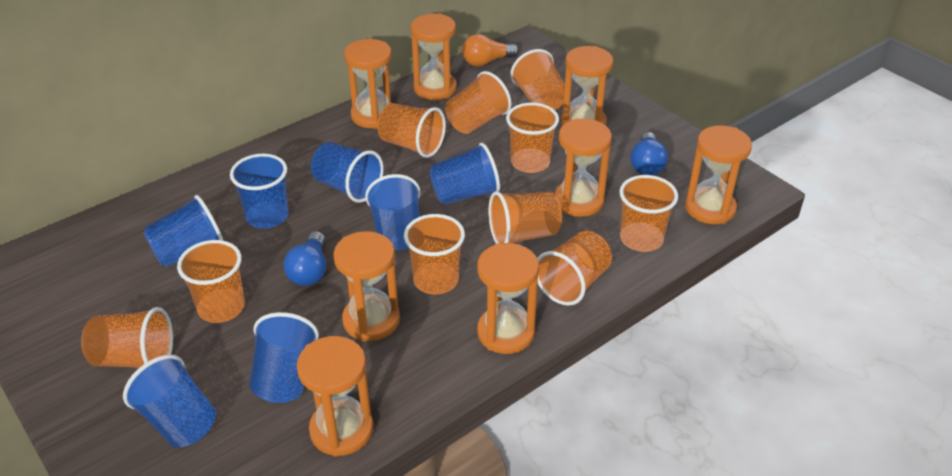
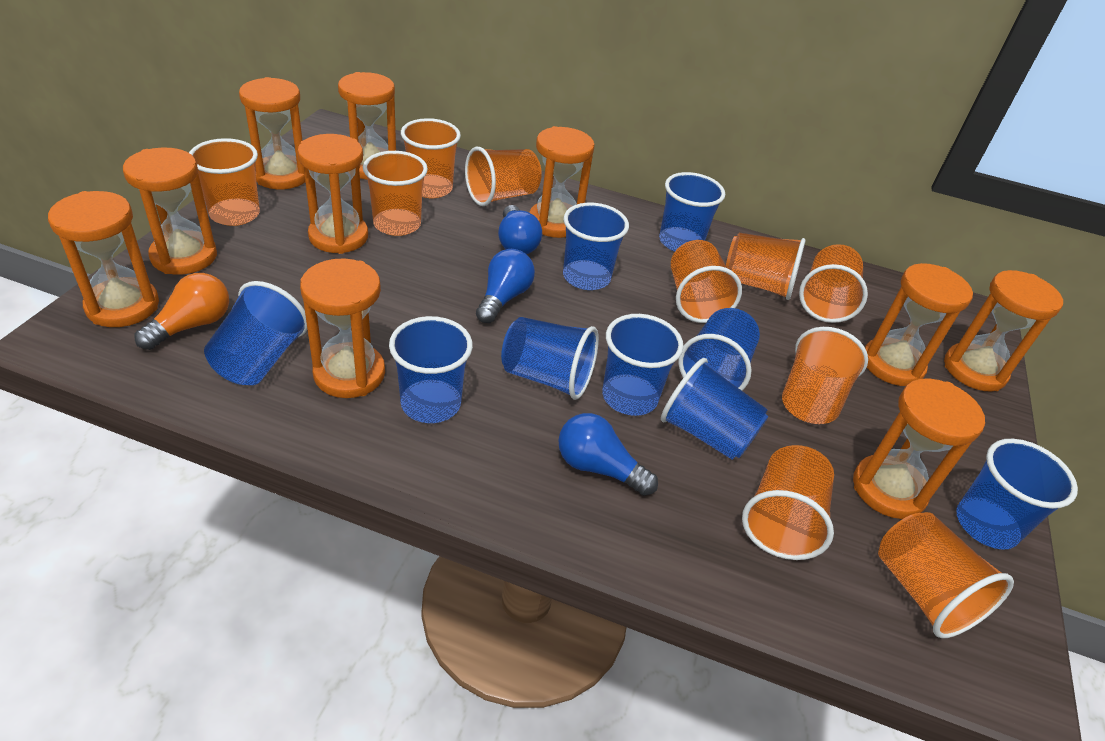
blue cup: 7 -> 9
blue light bulb: 2 -> 3
orange hourglass: 8 -> 10

